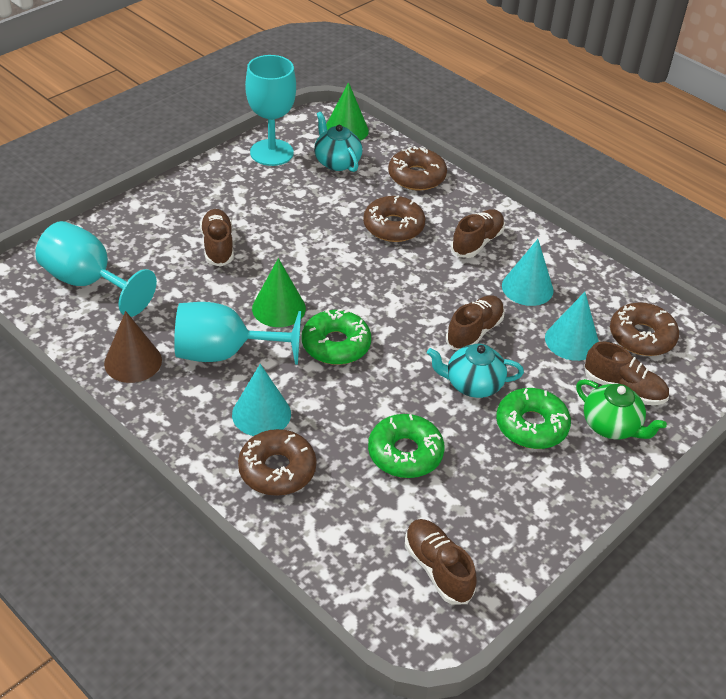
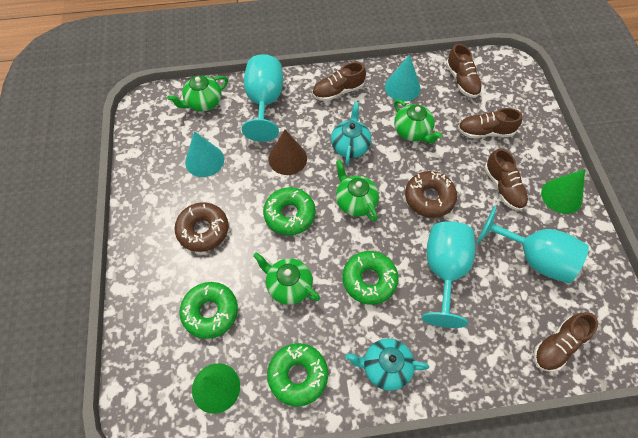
brown donut: 4 -> 2
green donut: 3 -> 4
green teapot: 1 -> 4
turquoise cone: 3 -> 2

